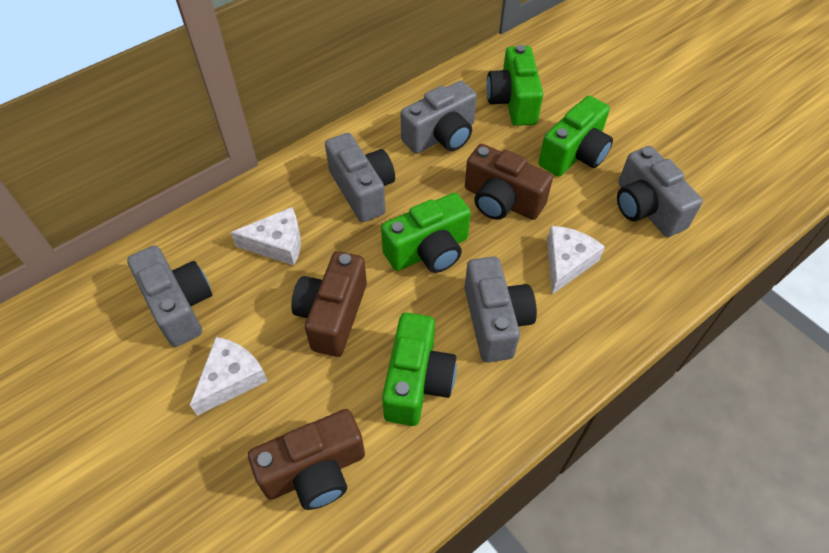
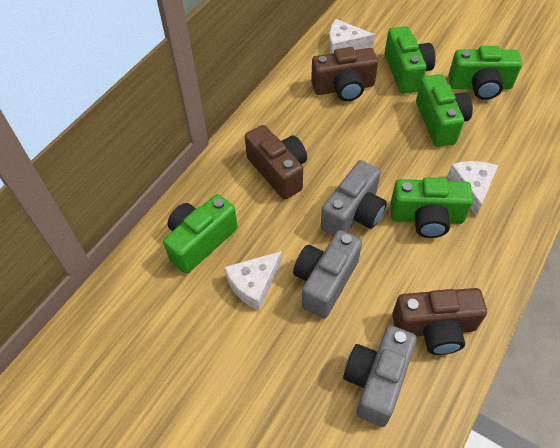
green camera: 4 -> 5
grey camera: 5 -> 3

